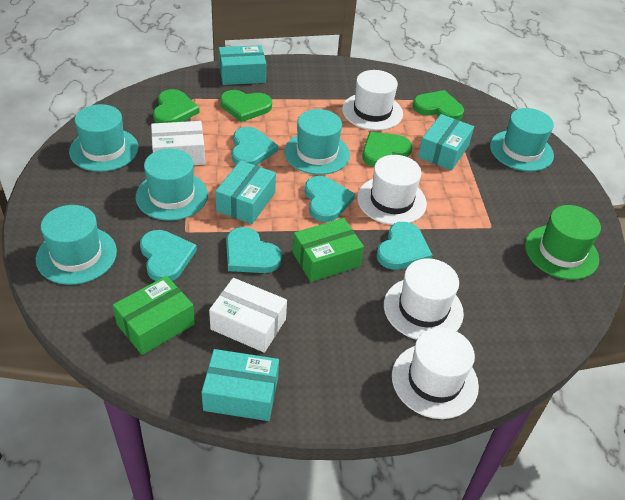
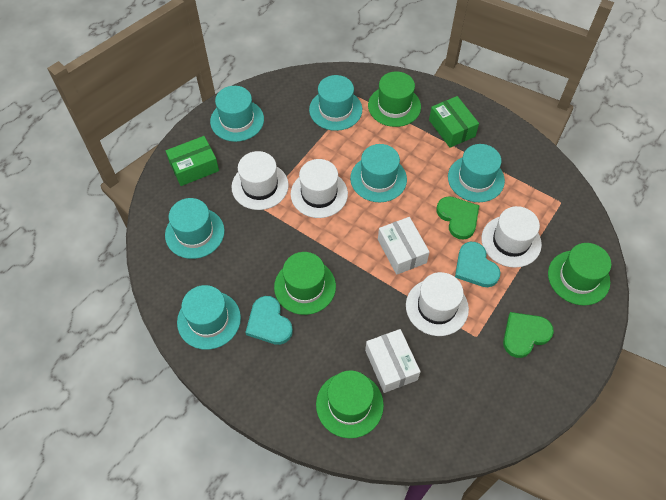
green hat: 1 -> 4
green heart: 4 -> 2
turquoise box: 4 -> 0
turquoise hat: 5 -> 6
turquoise heart: 5 -> 2

